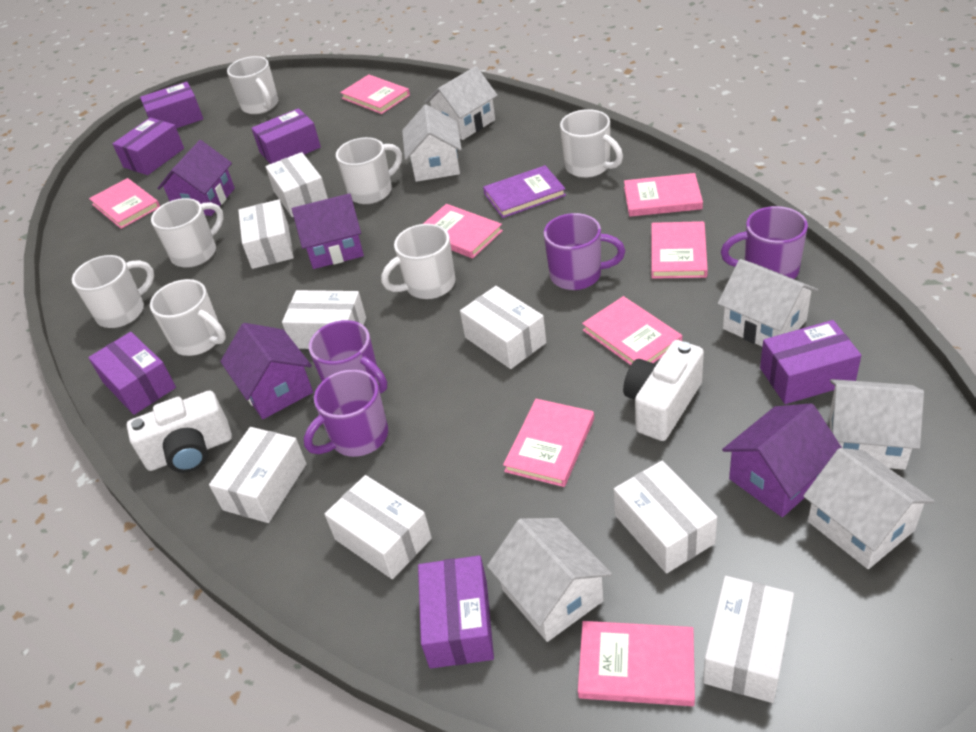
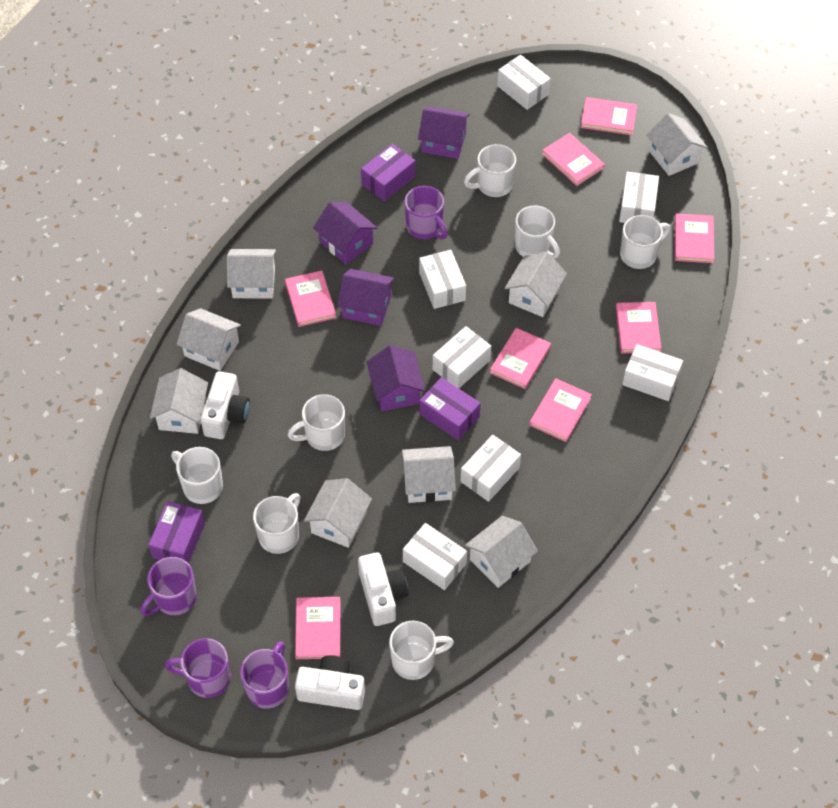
purple book: 1 -> 0
purple box: 6 -> 3
white box: 8 -> 7
white camera: 2 -> 3
white house: 6 -> 8

